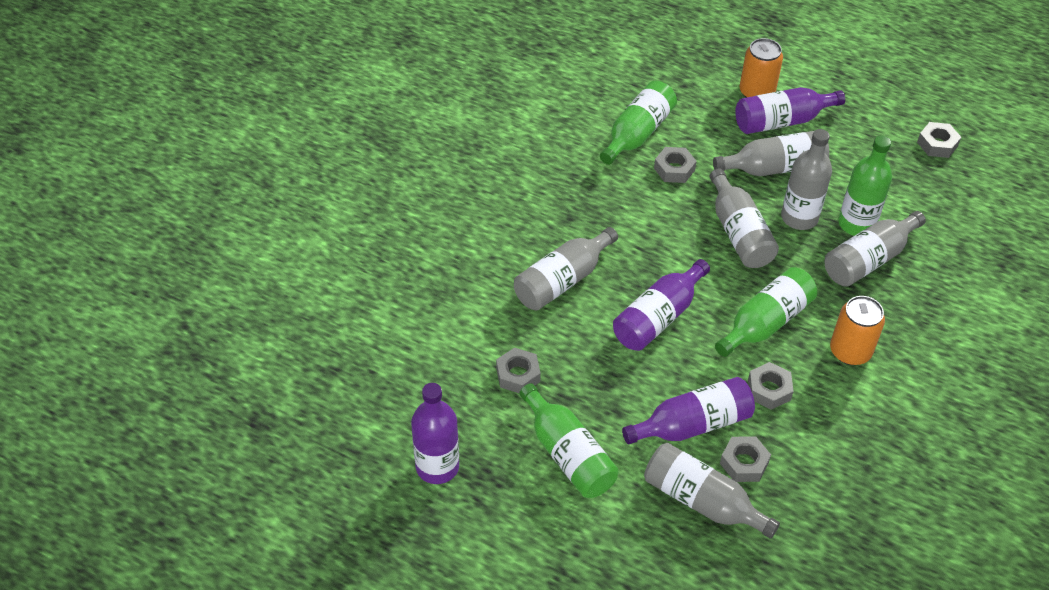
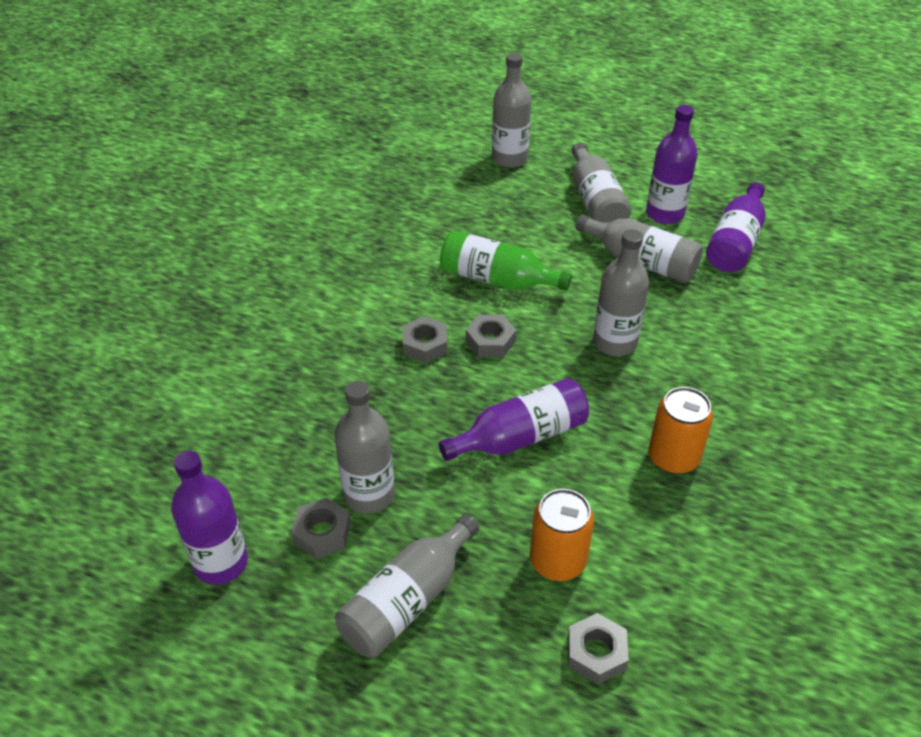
green bottle: 4 -> 1
grey nut: 5 -> 4

